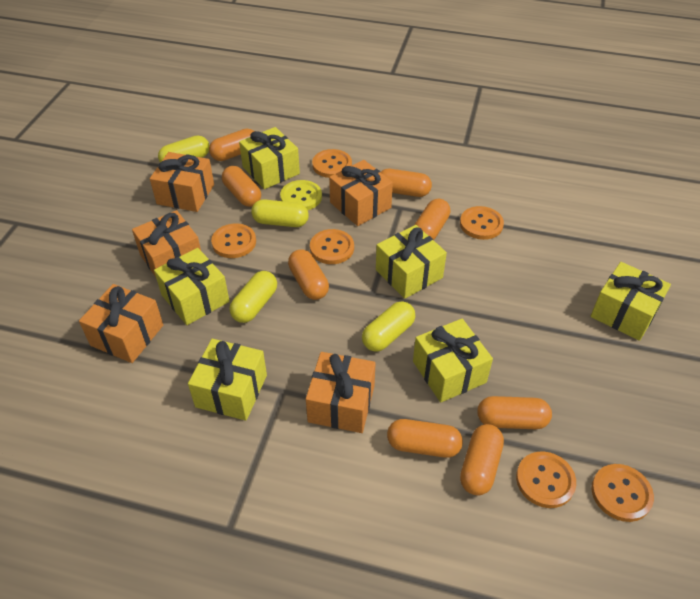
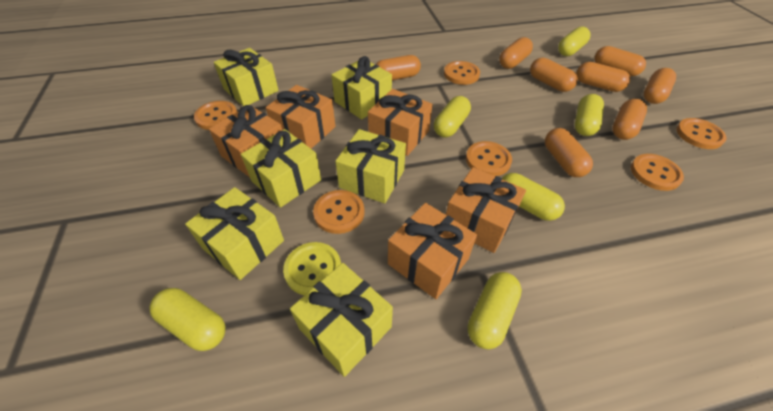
yellow capsule: 4 -> 6

